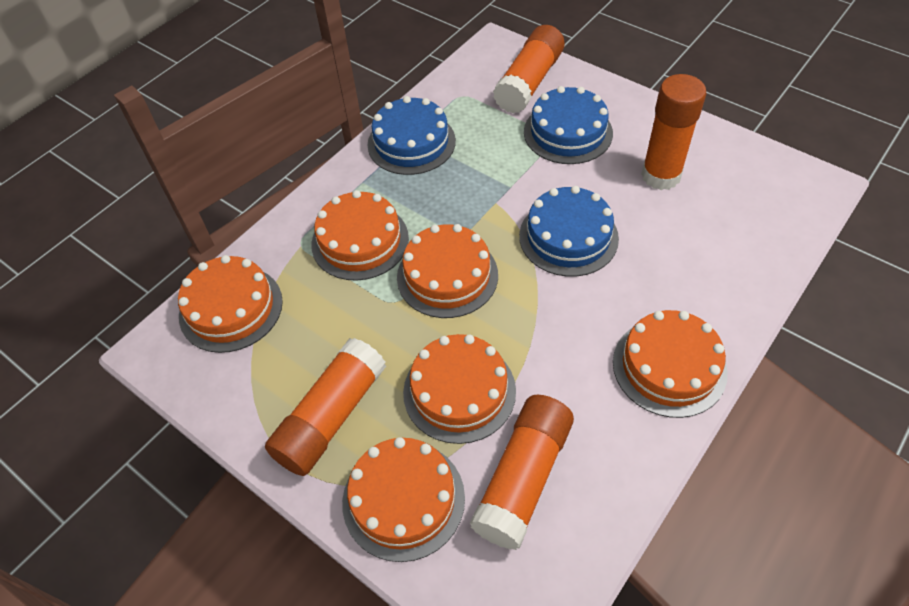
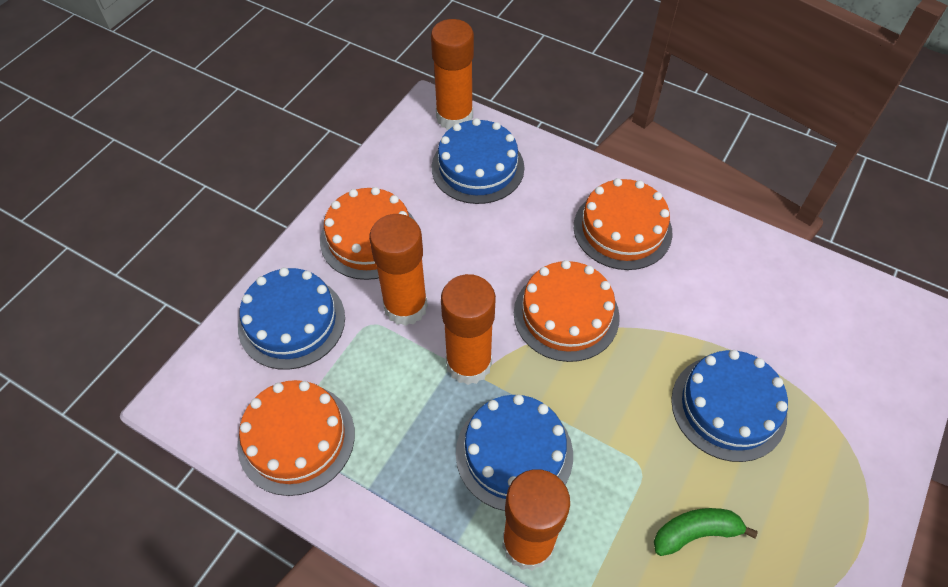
blue cake: 3 -> 4
green banana: 0 -> 1
orange cake: 6 -> 4

